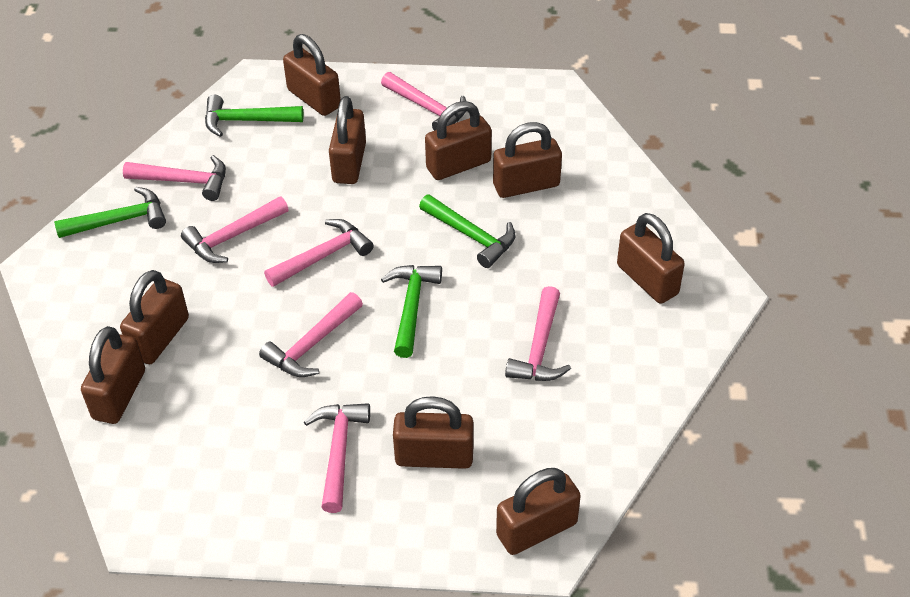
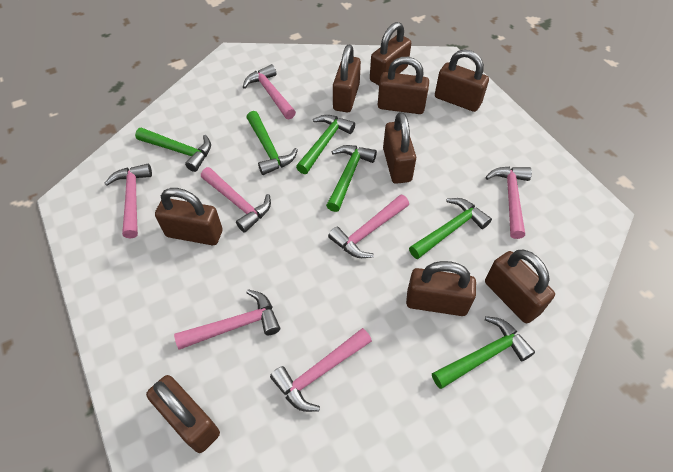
green hammer: 4 -> 6

